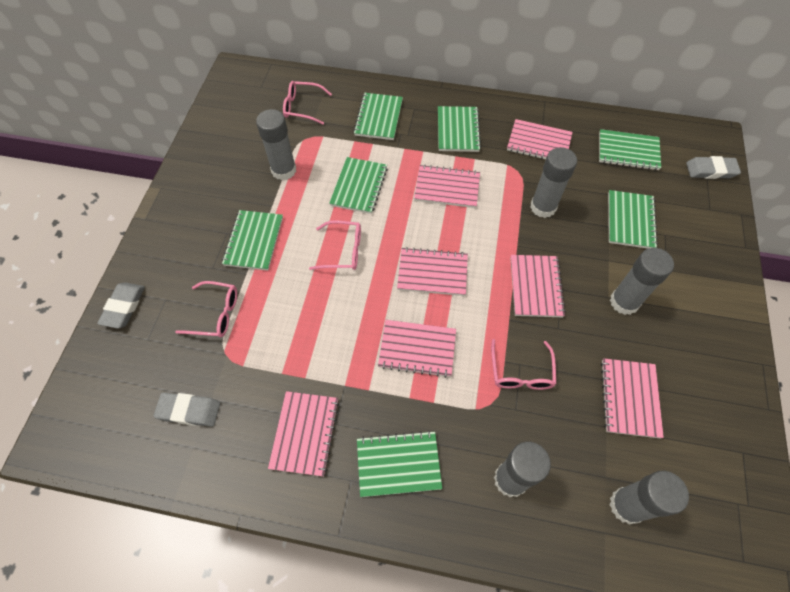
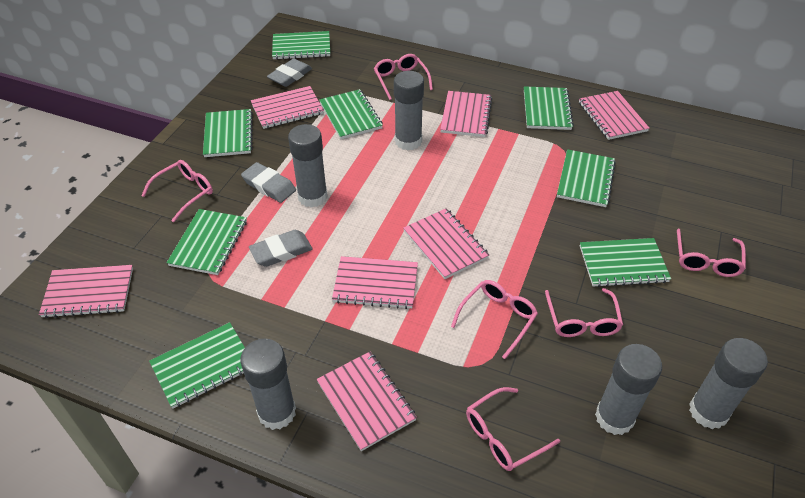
green notebook: 7 -> 8
pink glasses: 4 -> 6

